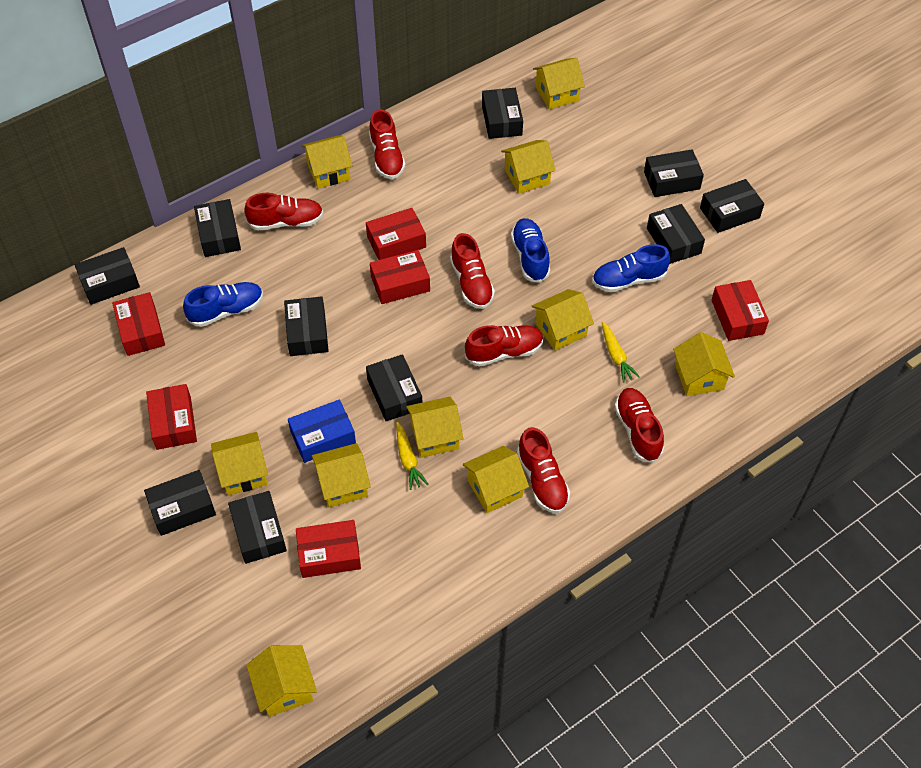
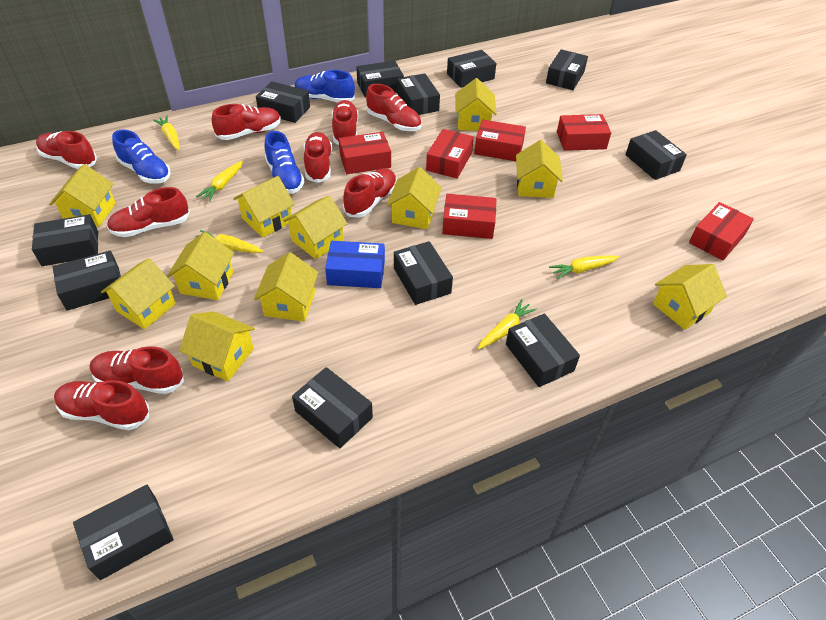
black box: 10 -> 12
red shoe: 6 -> 9
yellow carrot: 2 -> 5
yellow house: 10 -> 11

